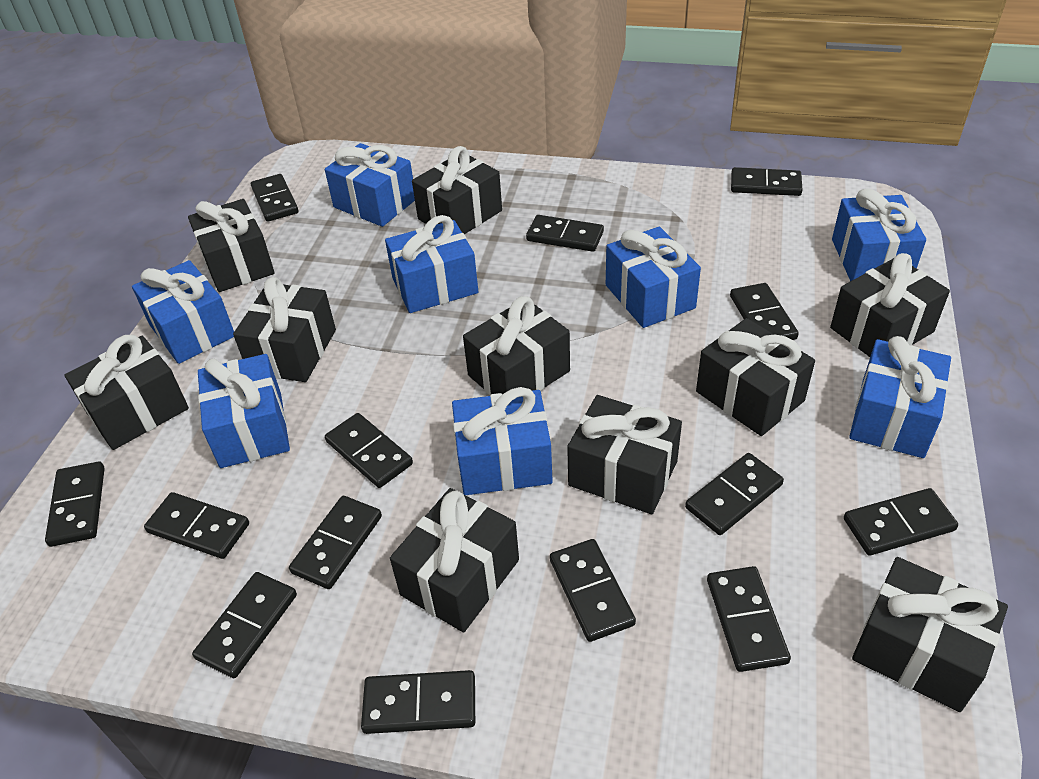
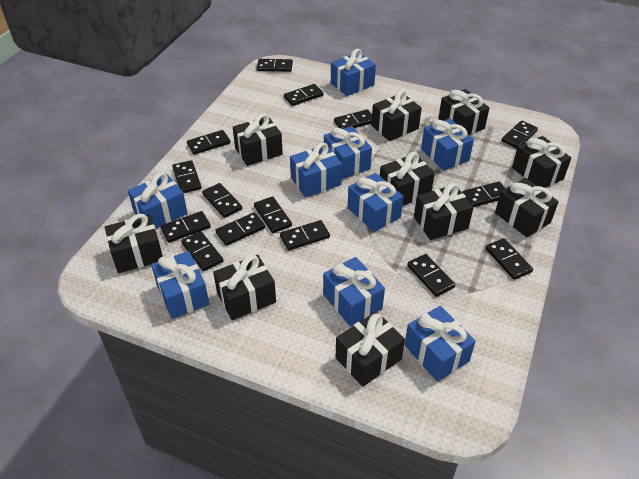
black domino: 14 -> 15
blue gift: 8 -> 9

